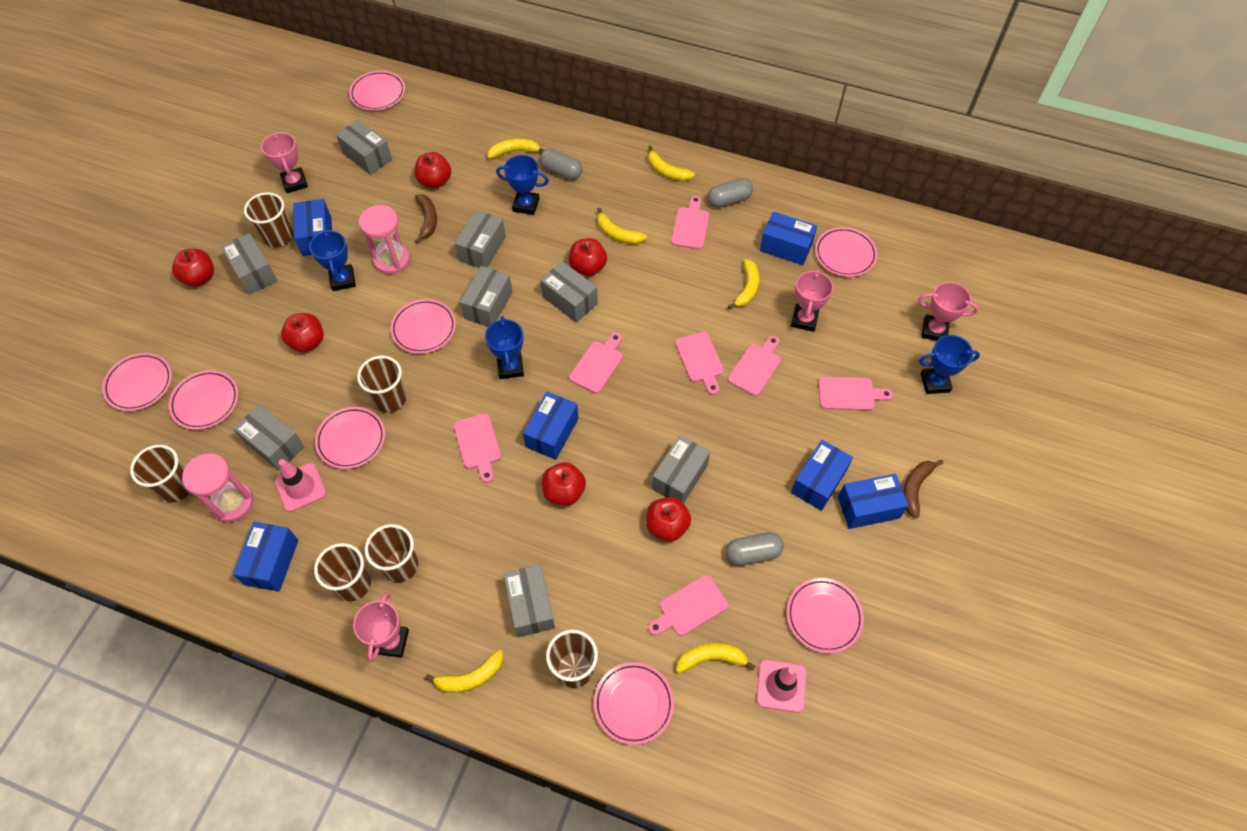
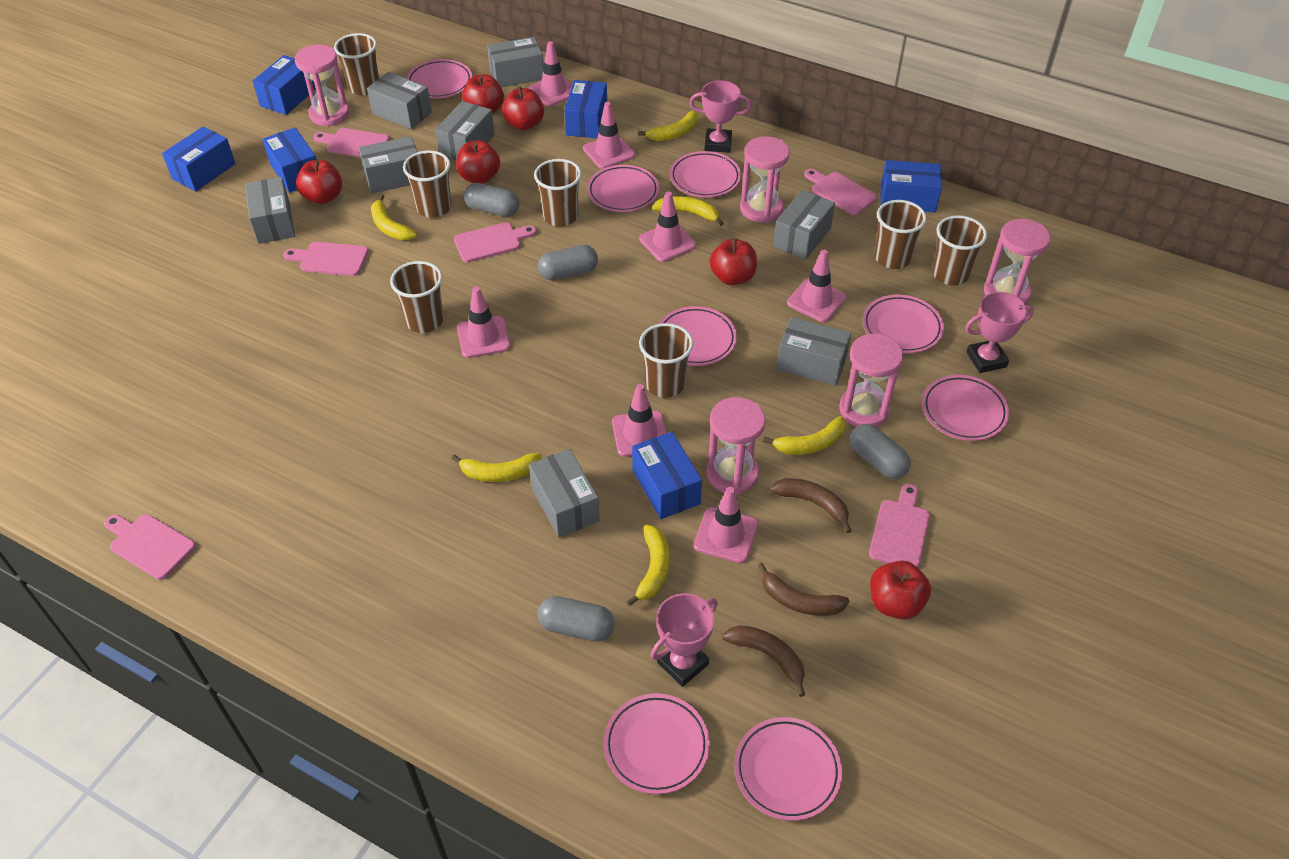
blue trophy: 4 -> 0
brown banana: 2 -> 3
brown cup: 6 -> 7
grey capsule: 3 -> 4
pink cutting board: 7 -> 6
pink hourglass: 2 -> 5
pink traffic cone: 2 -> 7
pink trophy: 4 -> 3

